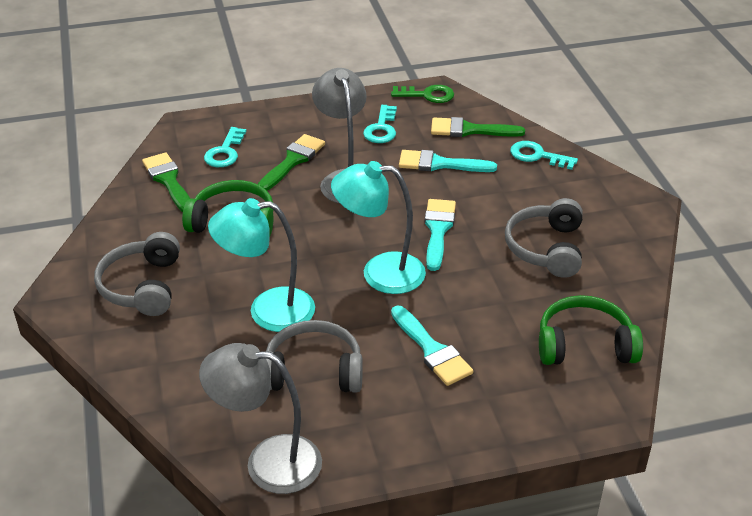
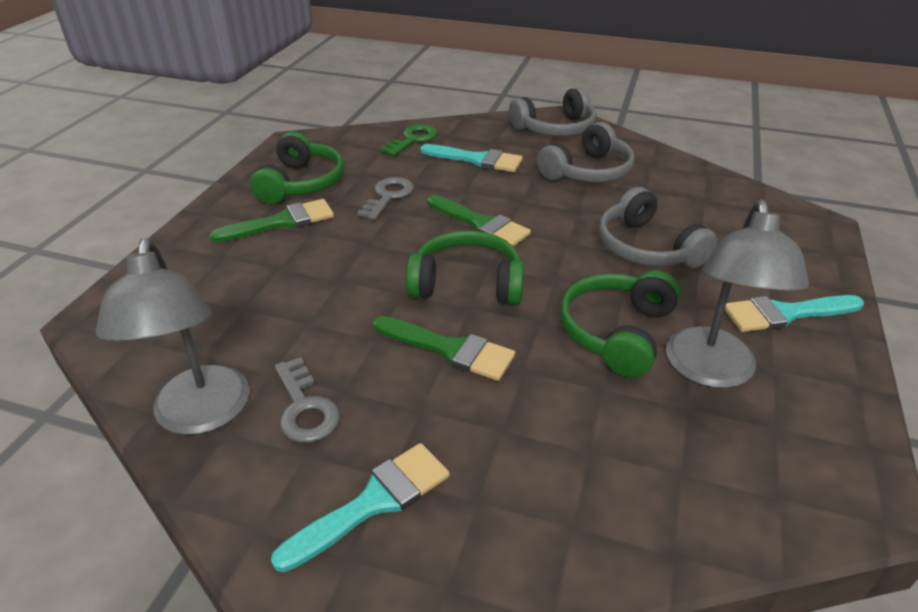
green headphones: 2 -> 3
grey key: 0 -> 2
turquoise key: 3 -> 0
turquoise lamp: 2 -> 0

